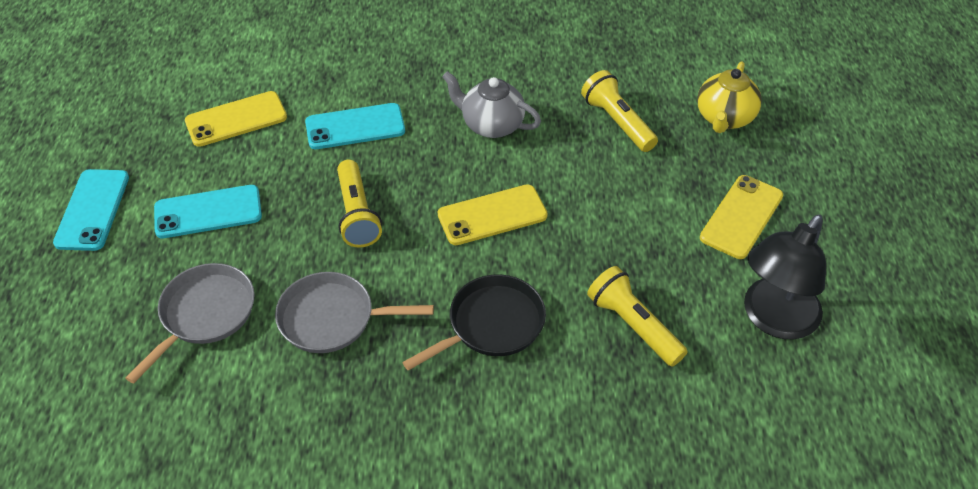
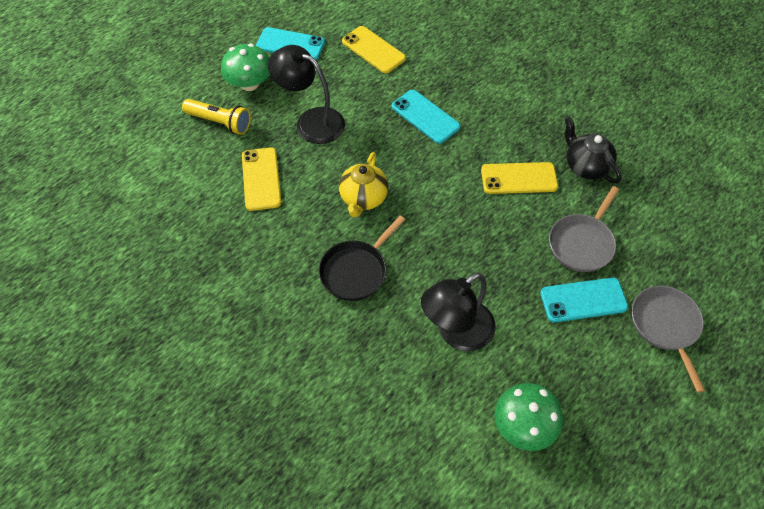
black lamp: 1 -> 2
black teapot: 0 -> 1
green mushroom: 0 -> 2
grey teapot: 1 -> 0
yellow flashlight: 3 -> 1

